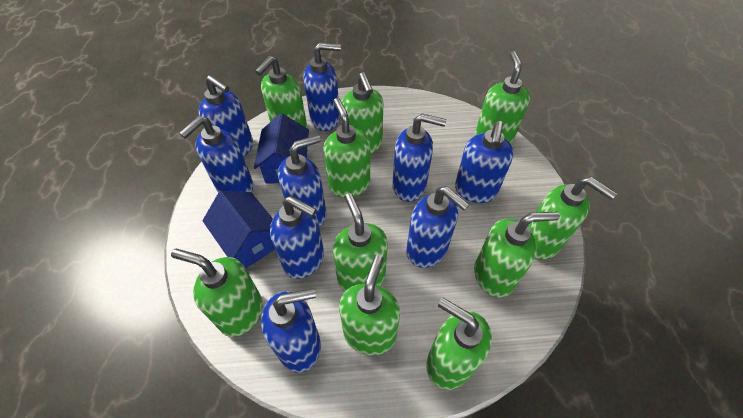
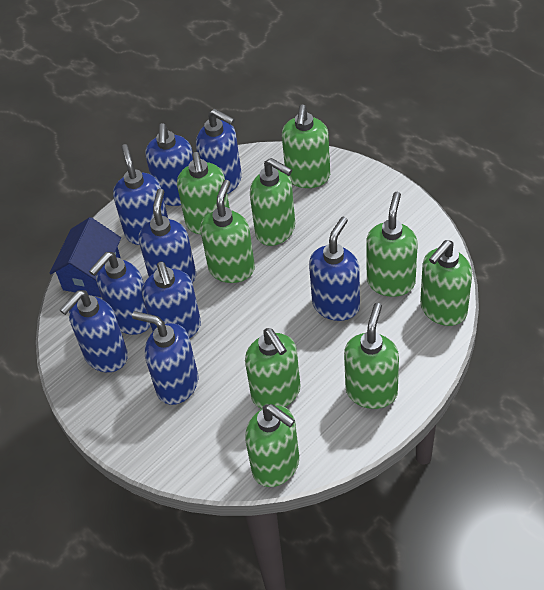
blue house: 2 -> 1
green soap dispenser: 10 -> 9

